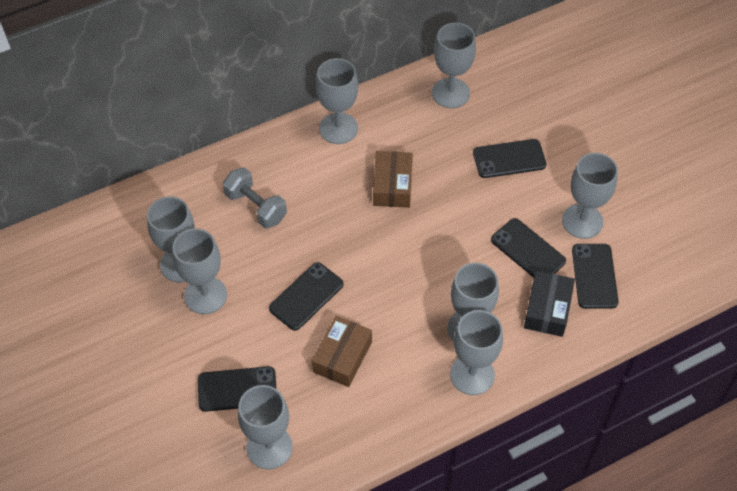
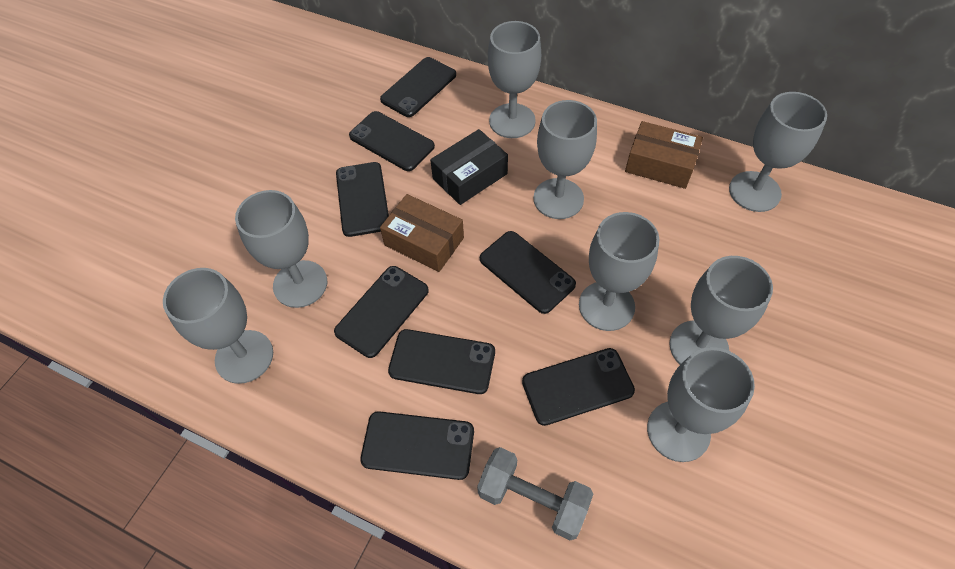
black phone: 5 -> 8

